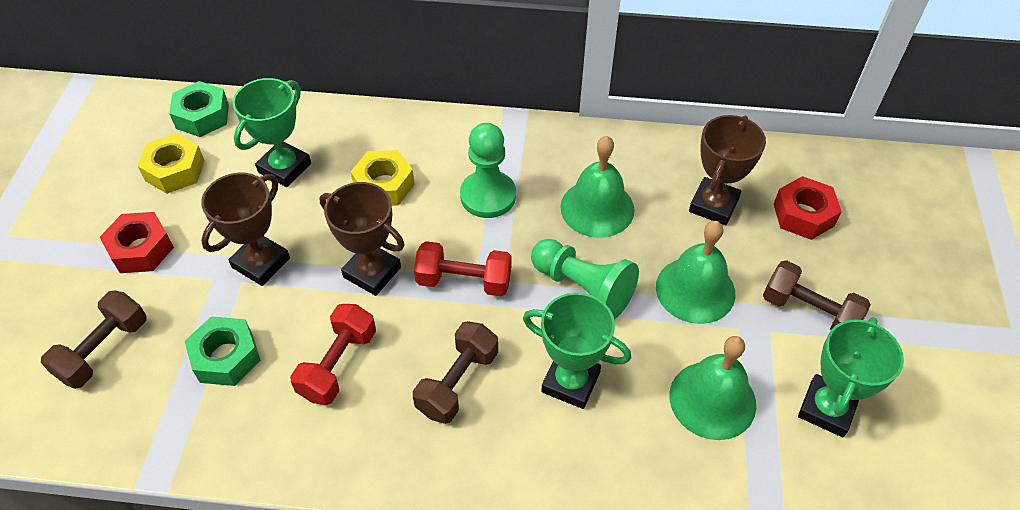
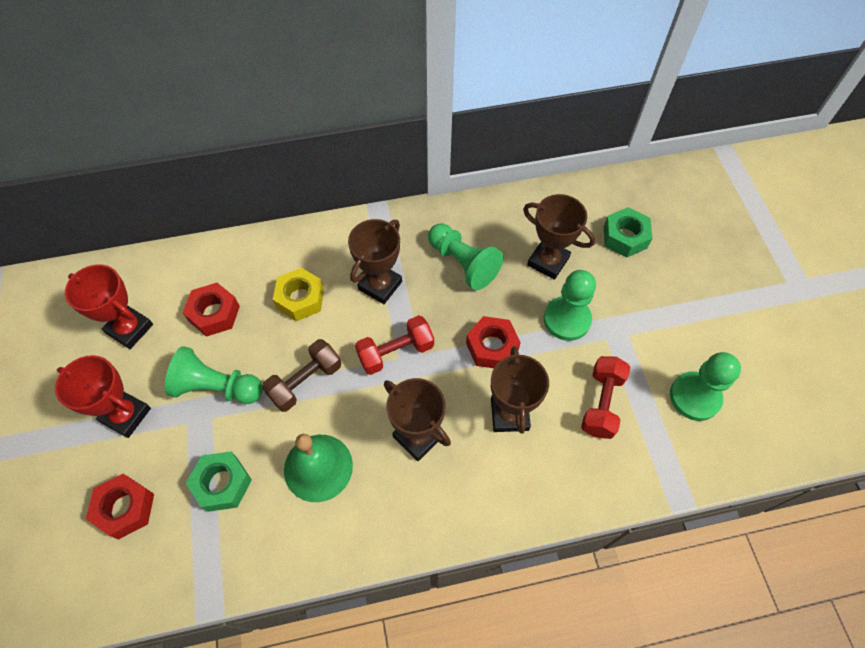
brown dumbbell: 3 -> 1
brown trophy: 3 -> 4
green bell: 3 -> 1
green pawn: 2 -> 4
green trophy: 3 -> 0
red nut: 2 -> 3
red trophy: 0 -> 2
yellow nut: 2 -> 1

